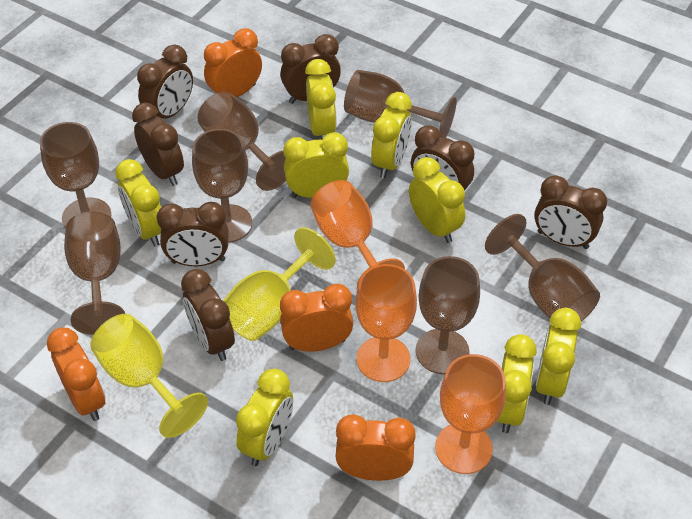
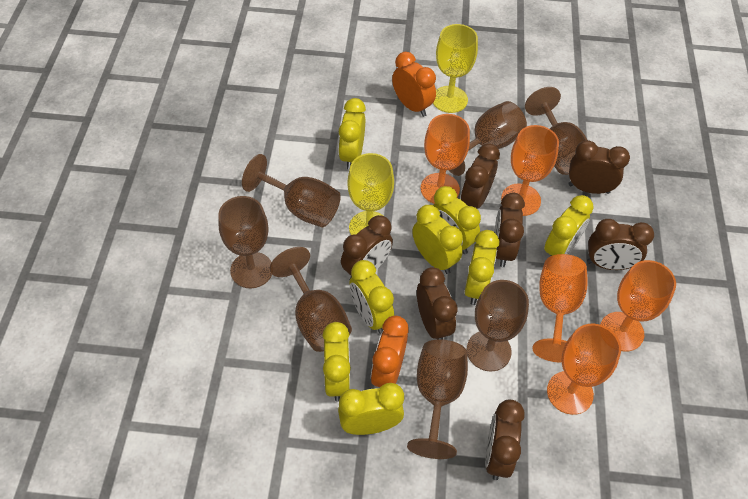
orange clock: 4 -> 2
orange goblet: 3 -> 5

